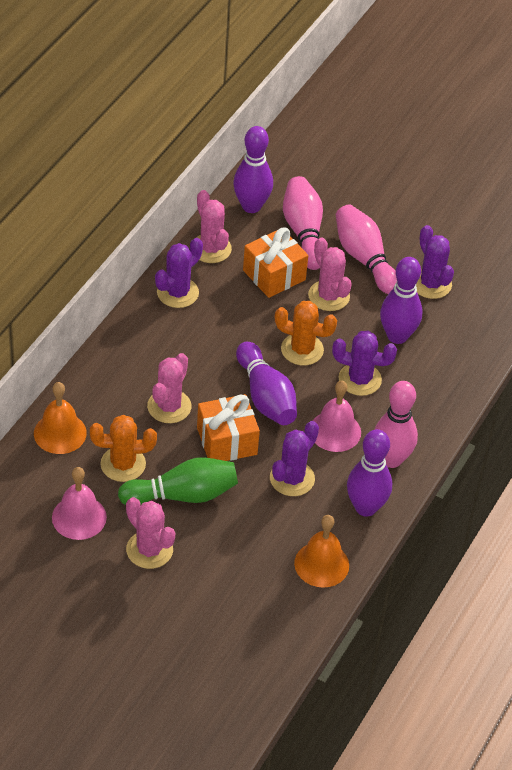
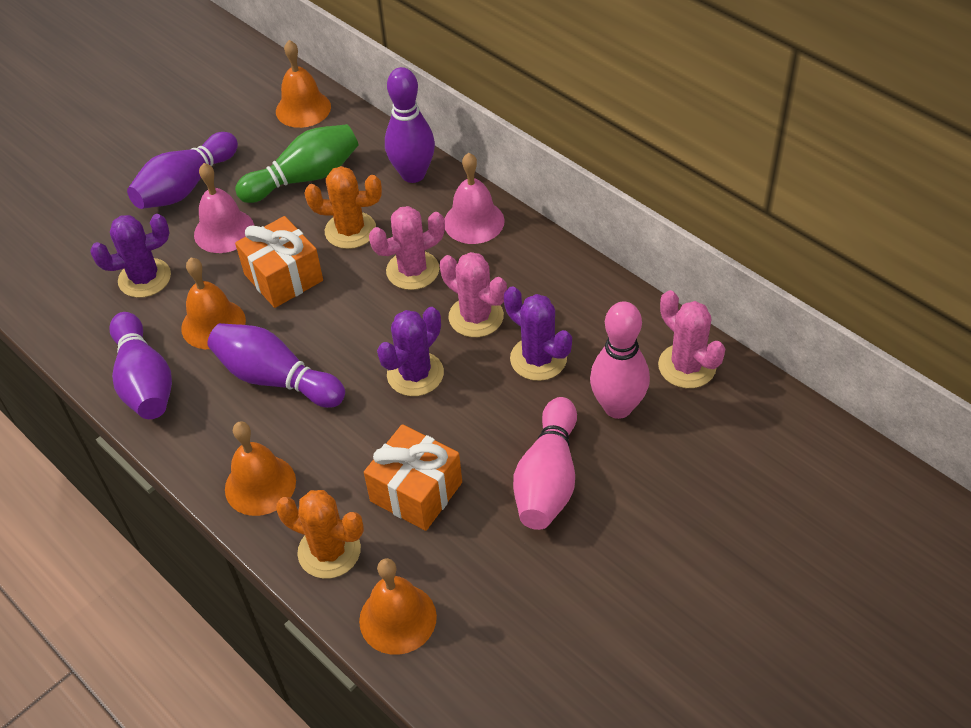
orange bell: 2 -> 4
pink bowling pin: 3 -> 2
pink cactus: 4 -> 3
purple cactus: 4 -> 3

